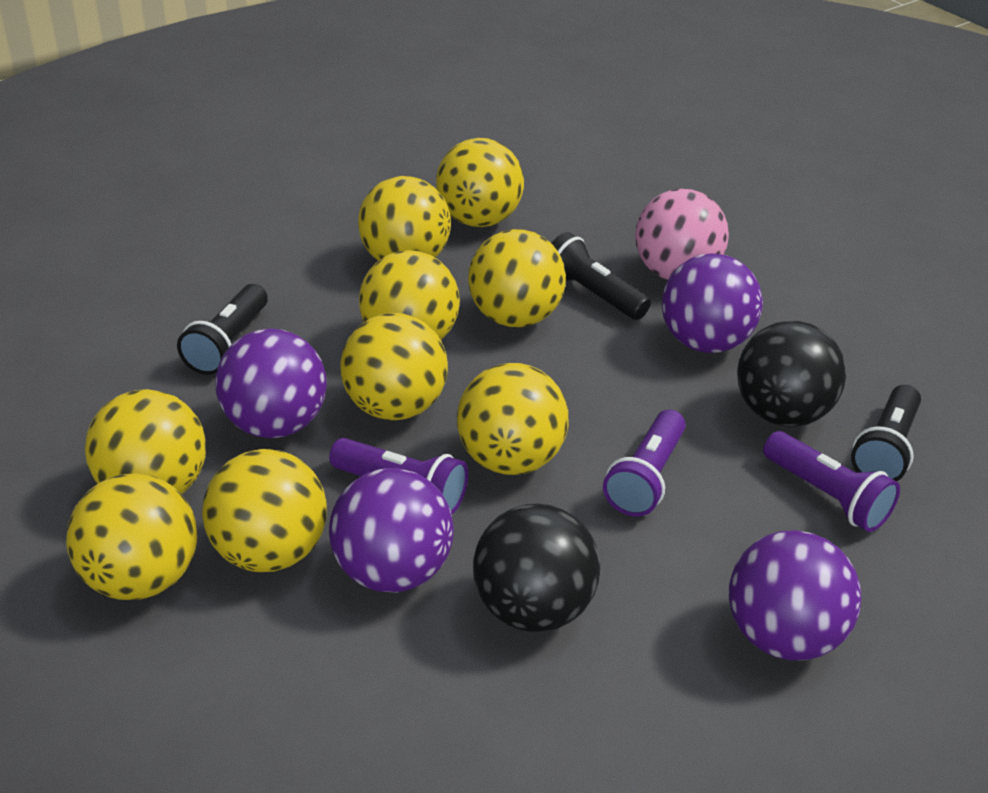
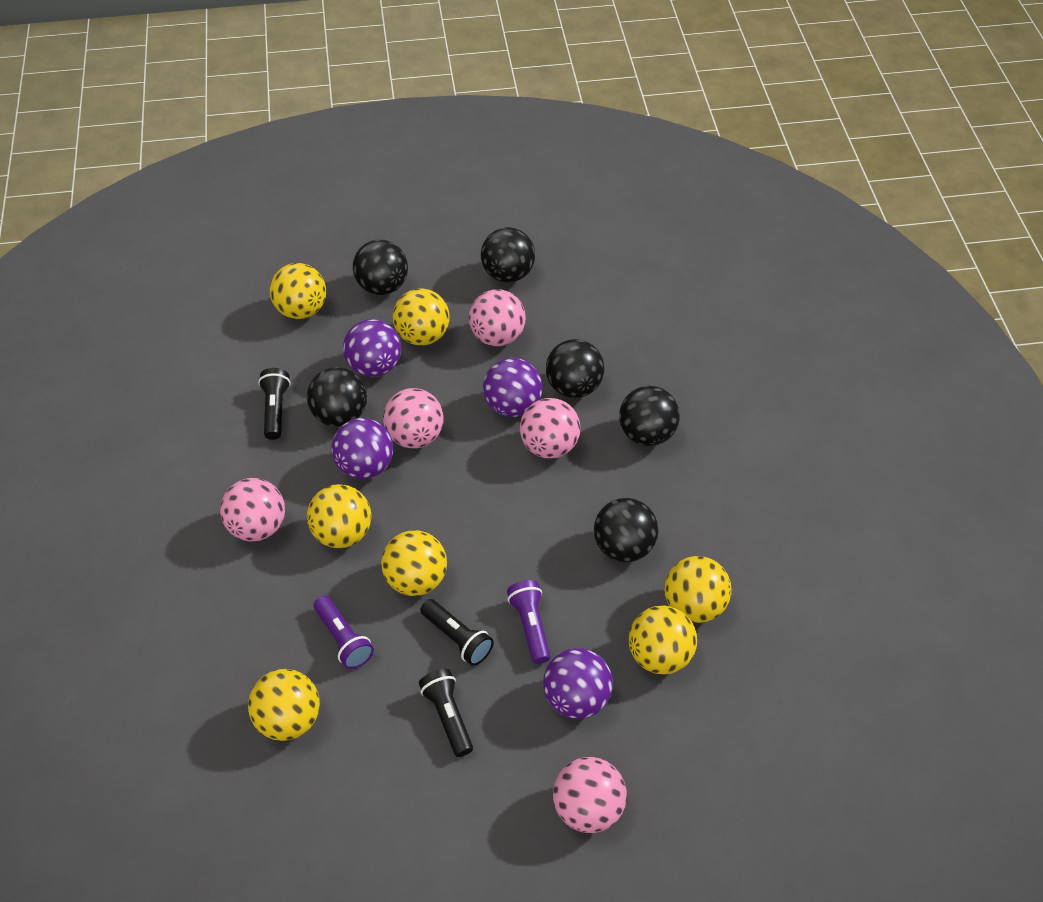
black ball: 2 -> 6
pink ball: 1 -> 5
purple flashlight: 3 -> 2
yellow ball: 9 -> 7

